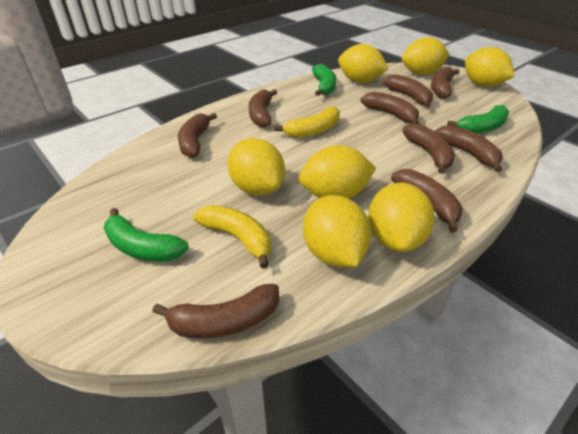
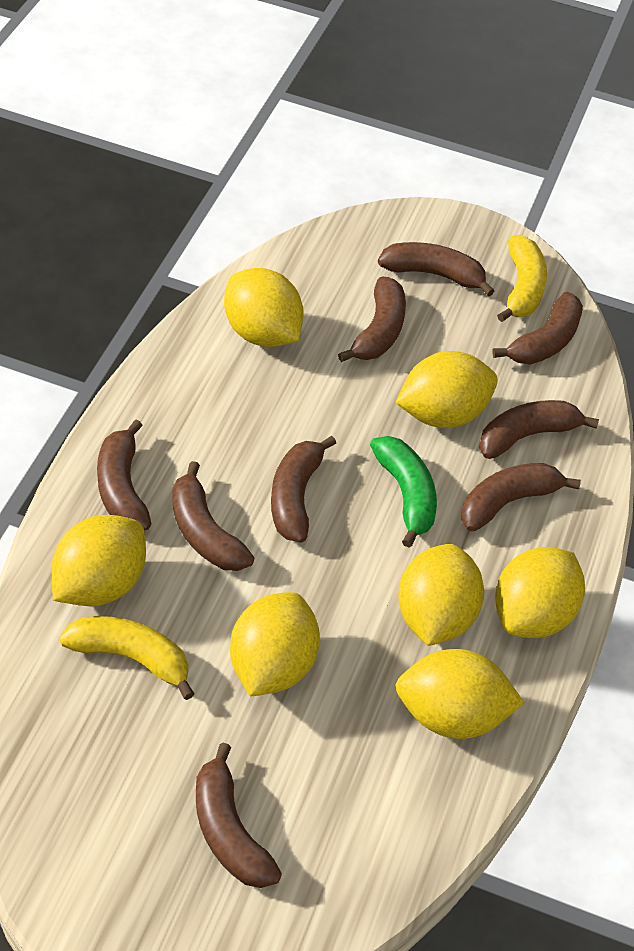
green banana: 3 -> 1

